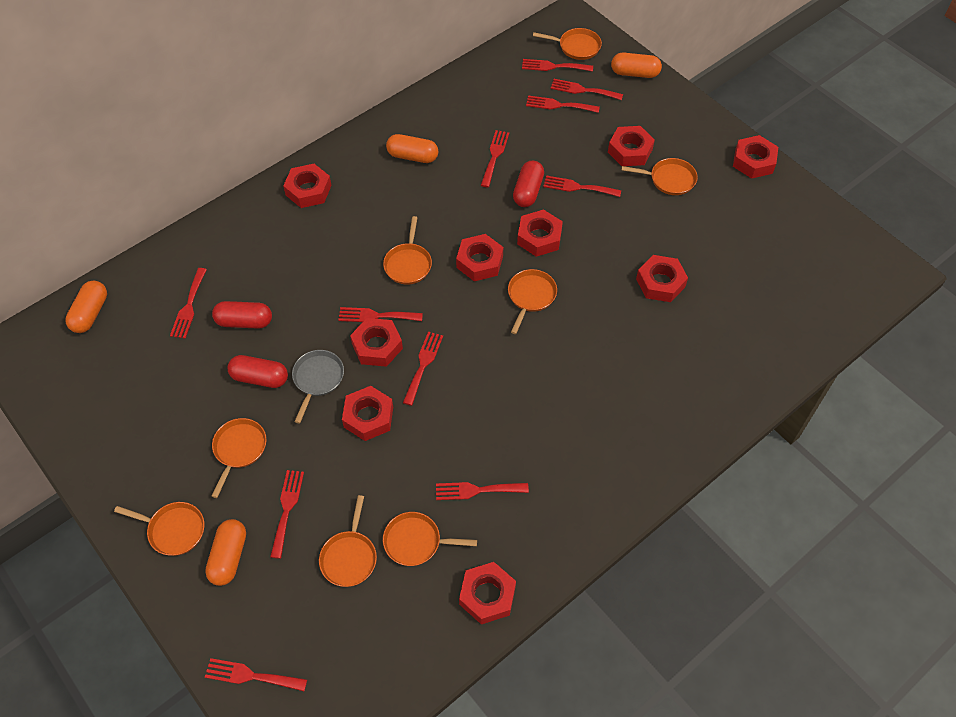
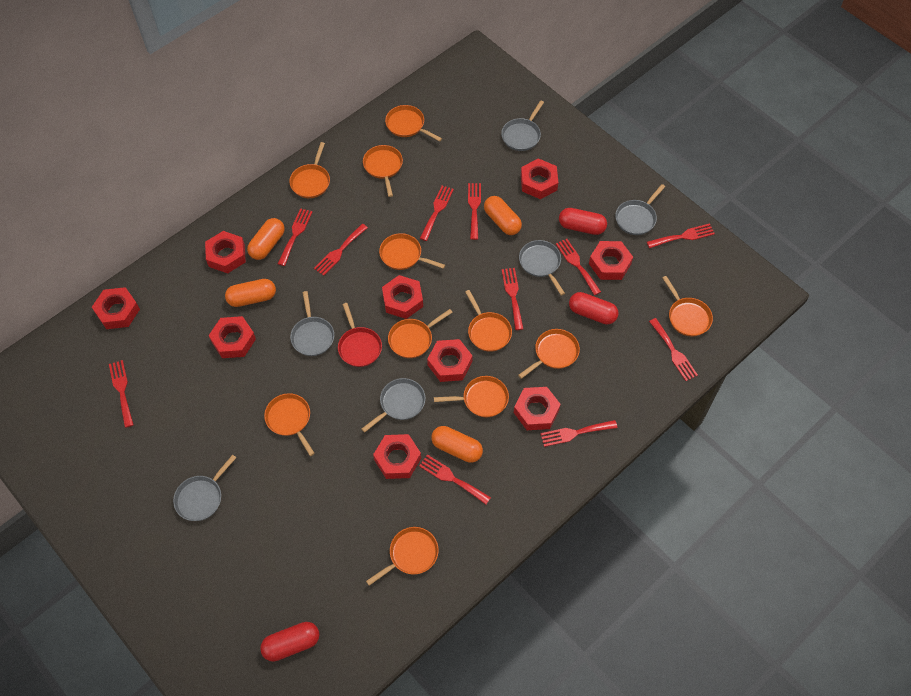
grey pan: 1 -> 6
orange pan: 8 -> 11
red pan: 0 -> 1

